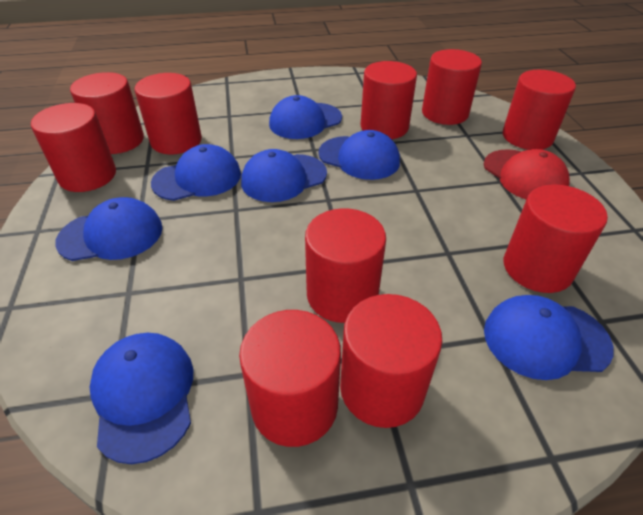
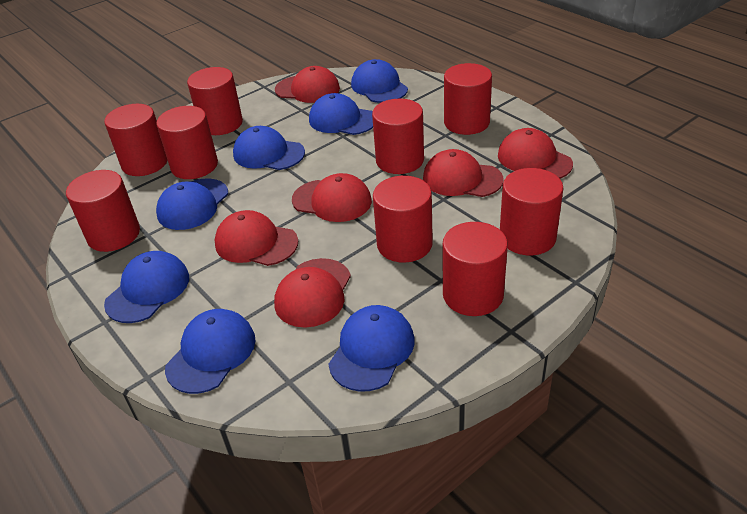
red cap: 1 -> 6
red cylinder: 10 -> 9

